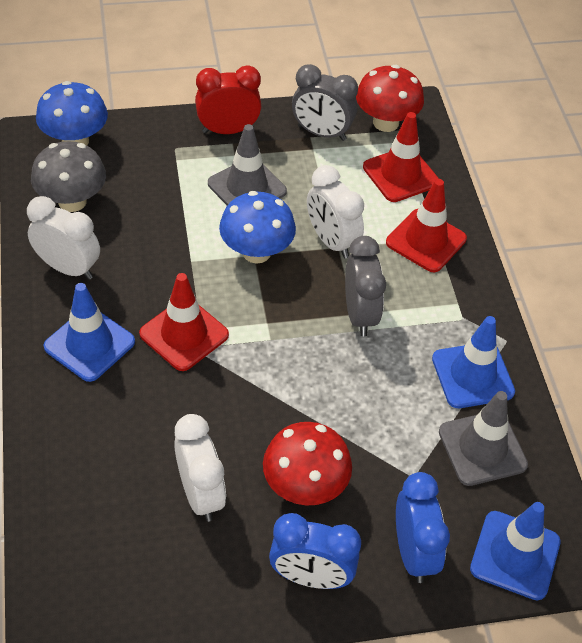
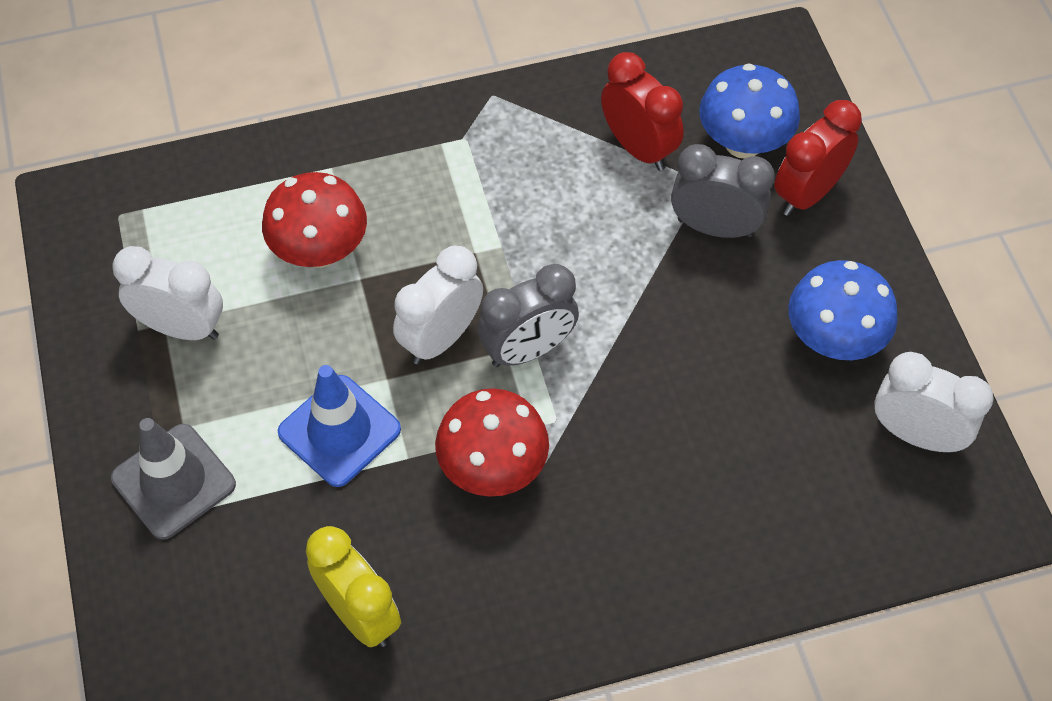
blue clock: 2 -> 0
blue traffic cone: 3 -> 1
grey mushroom: 1 -> 0
grey traffic cone: 2 -> 1
red clock: 1 -> 2
red traffic cone: 3 -> 0
yellow clock: 0 -> 1

